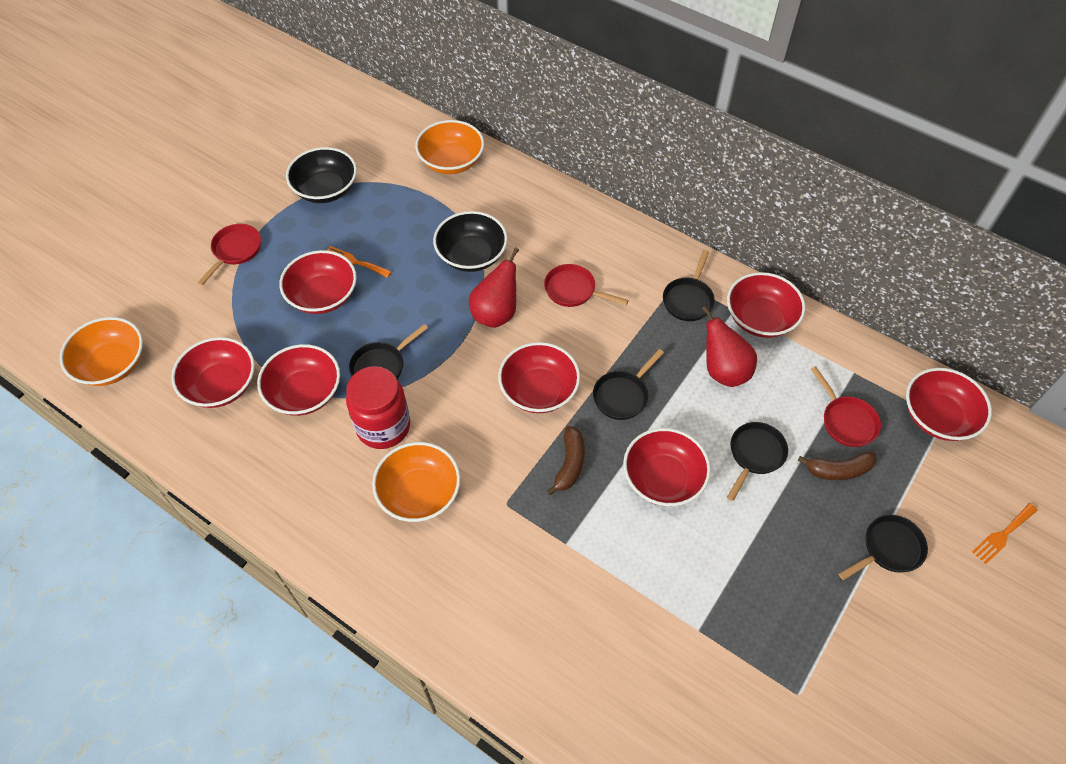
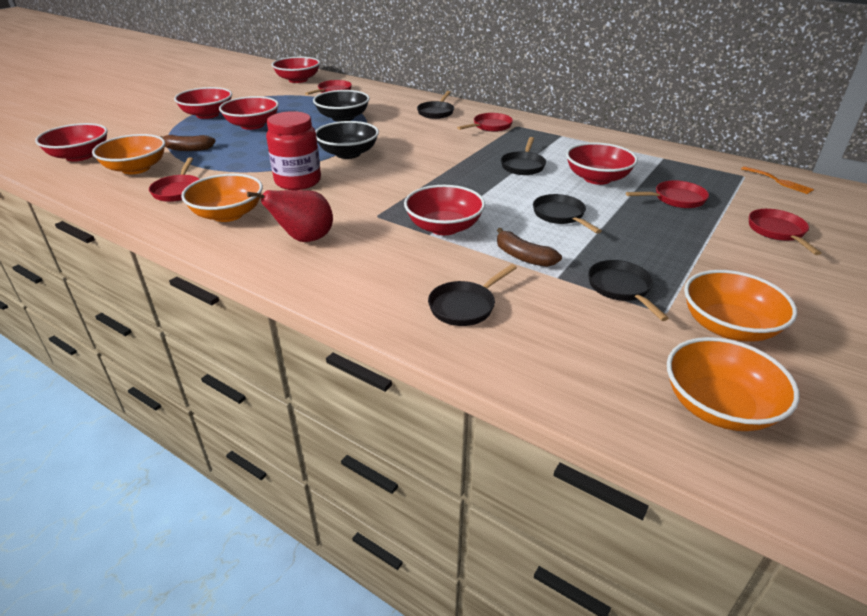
orange bowl: 3 -> 4
orange fork: 2 -> 1
red bowl: 7 -> 6
red pan: 3 -> 5
red pear: 2 -> 1

